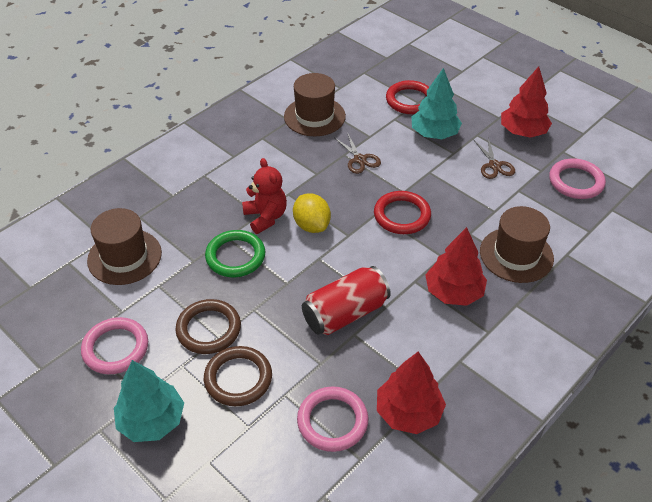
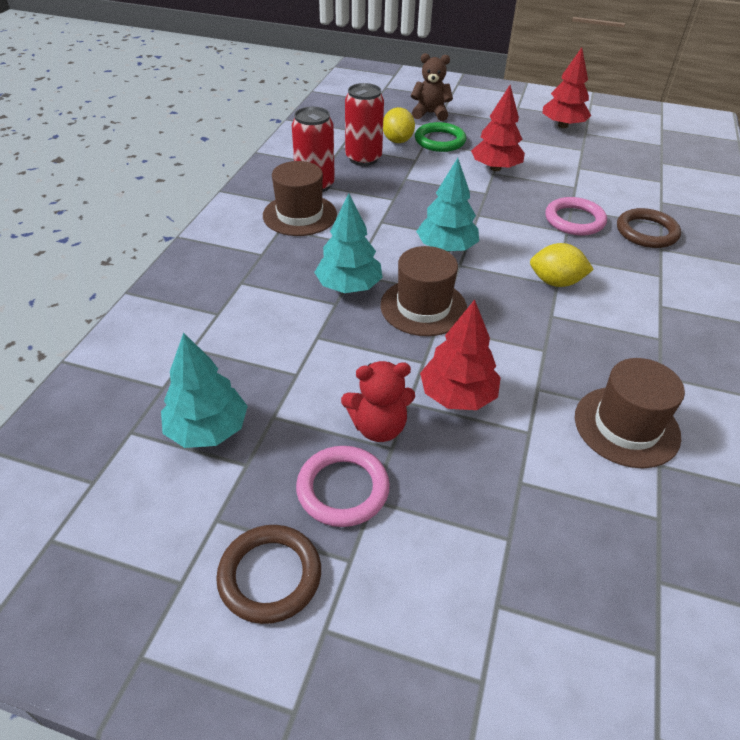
brown scissors: 2 -> 0
brown teddy bear: 0 -> 1
pink ring: 3 -> 2
red can: 1 -> 2
red ring: 2 -> 0
turquoise tree: 2 -> 3
yellow lemon: 1 -> 2

